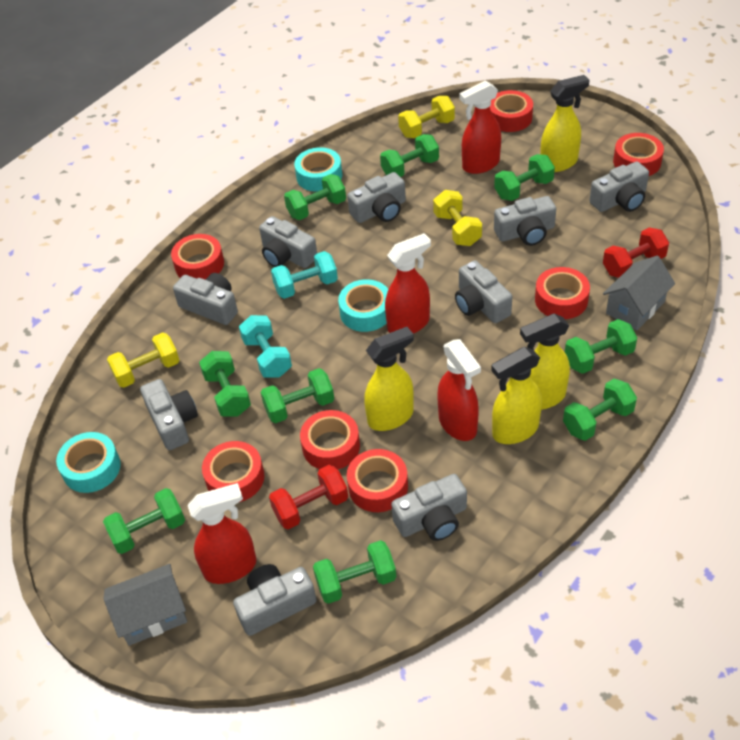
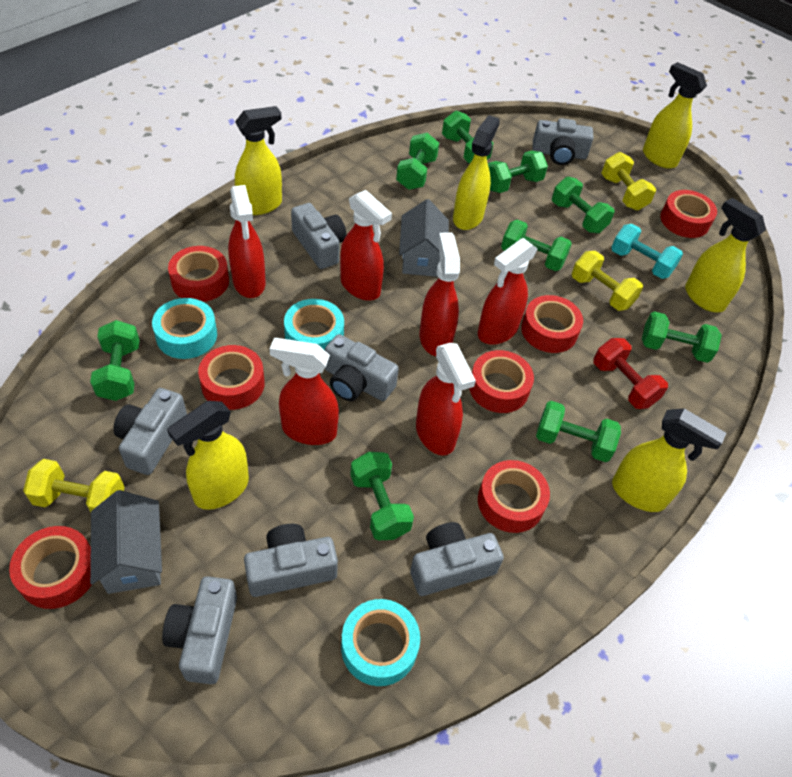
grey camera: 9 -> 7
red dumbbell: 2 -> 1
red spray bottle: 4 -> 6
turquoise dumbbell: 2 -> 1
yellow spray bottle: 4 -> 6

